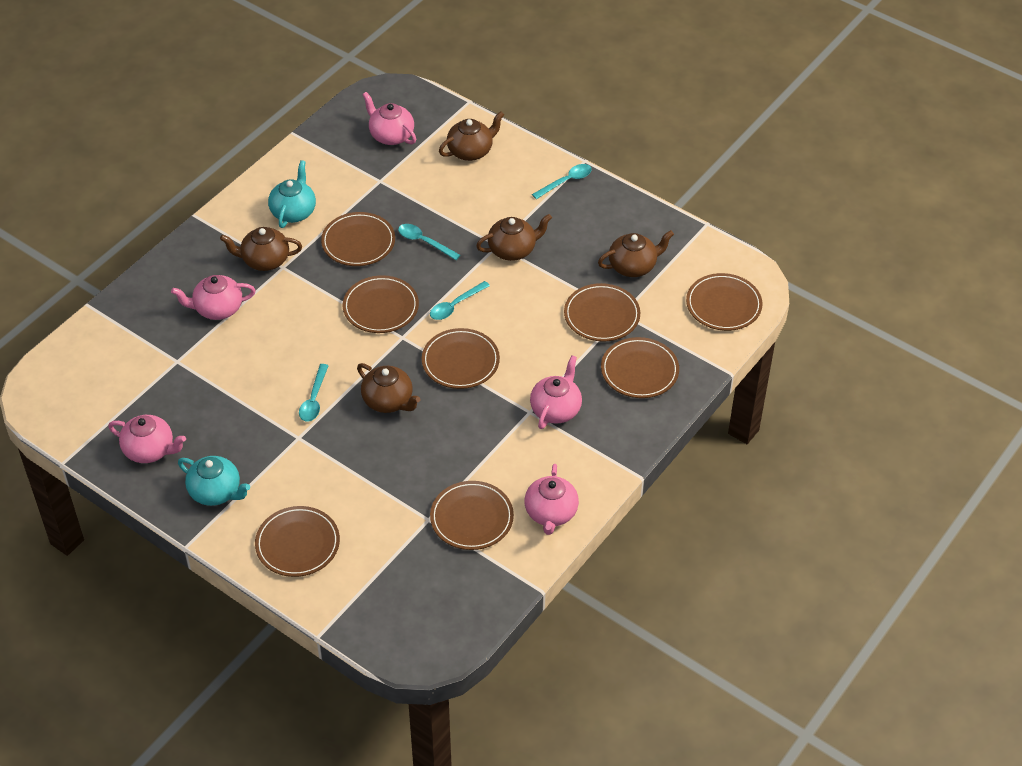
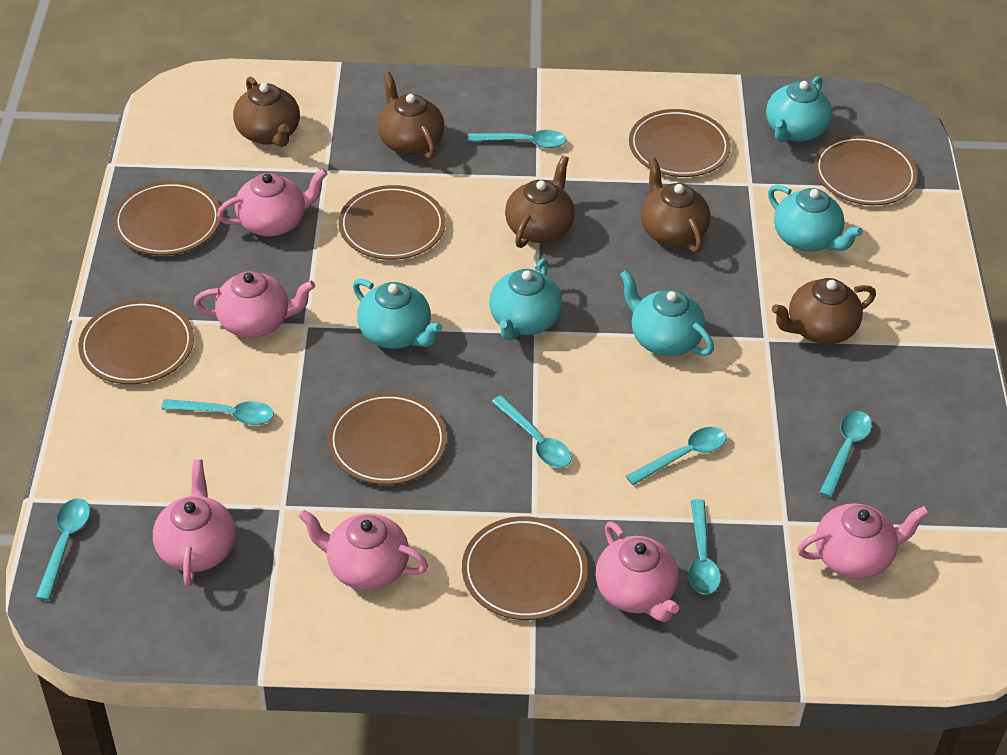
brown plate: 8 -> 7
pink teapot: 5 -> 6
turquoise spoon: 4 -> 7
turquoise teapot: 2 -> 5

